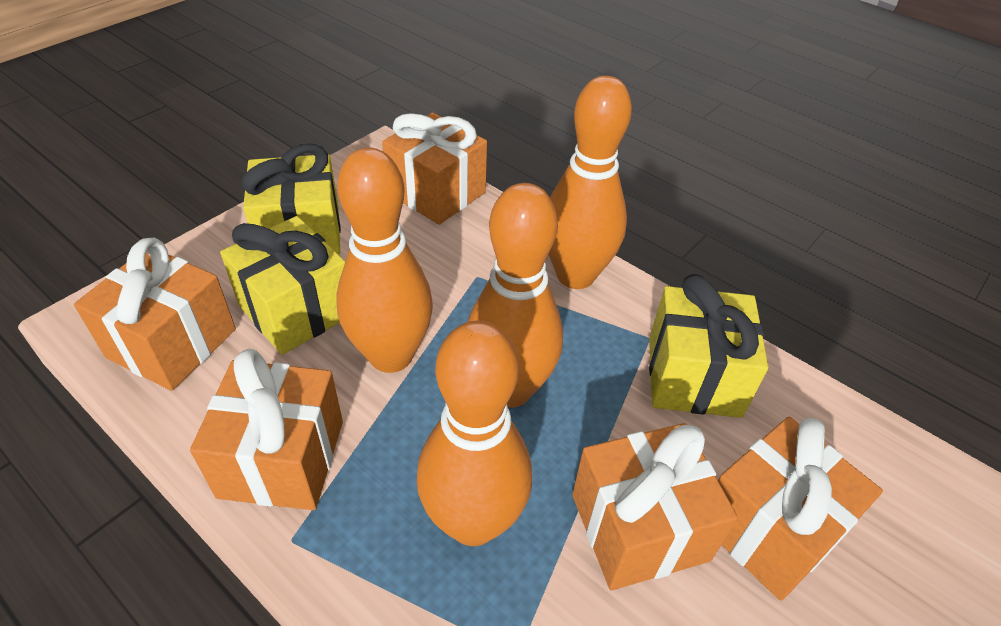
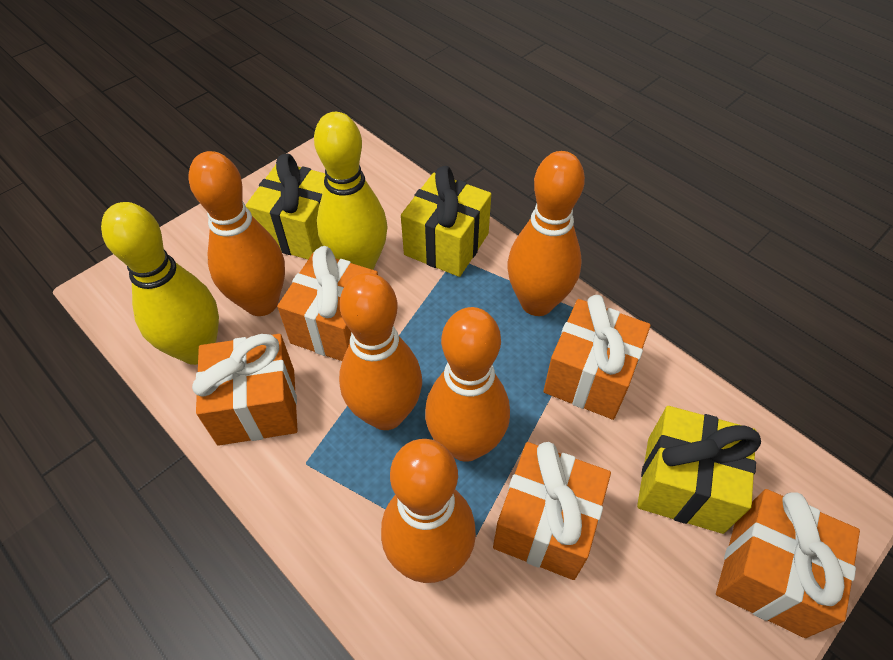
orange bowling pin: 4 -> 5
yellow bowling pin: 0 -> 2

